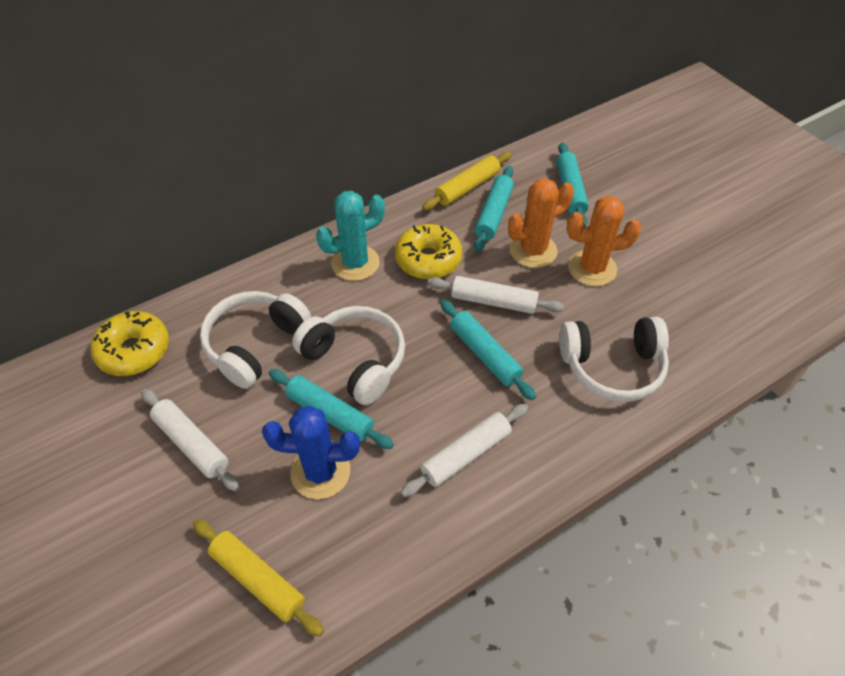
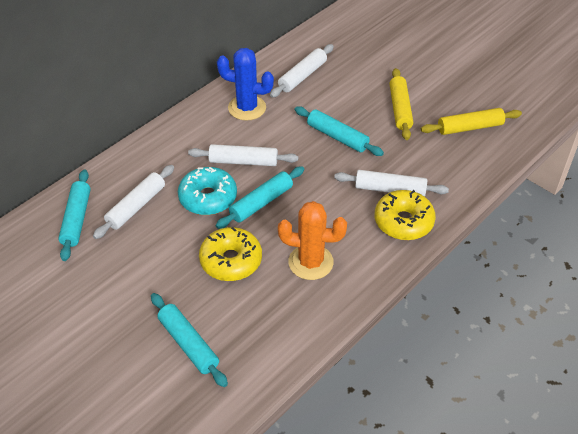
orange cactus: 2 -> 1
turquoise cactus: 1 -> 0
turquoise donut: 0 -> 1
white headphones: 3 -> 0
white rolling pin: 3 -> 4

